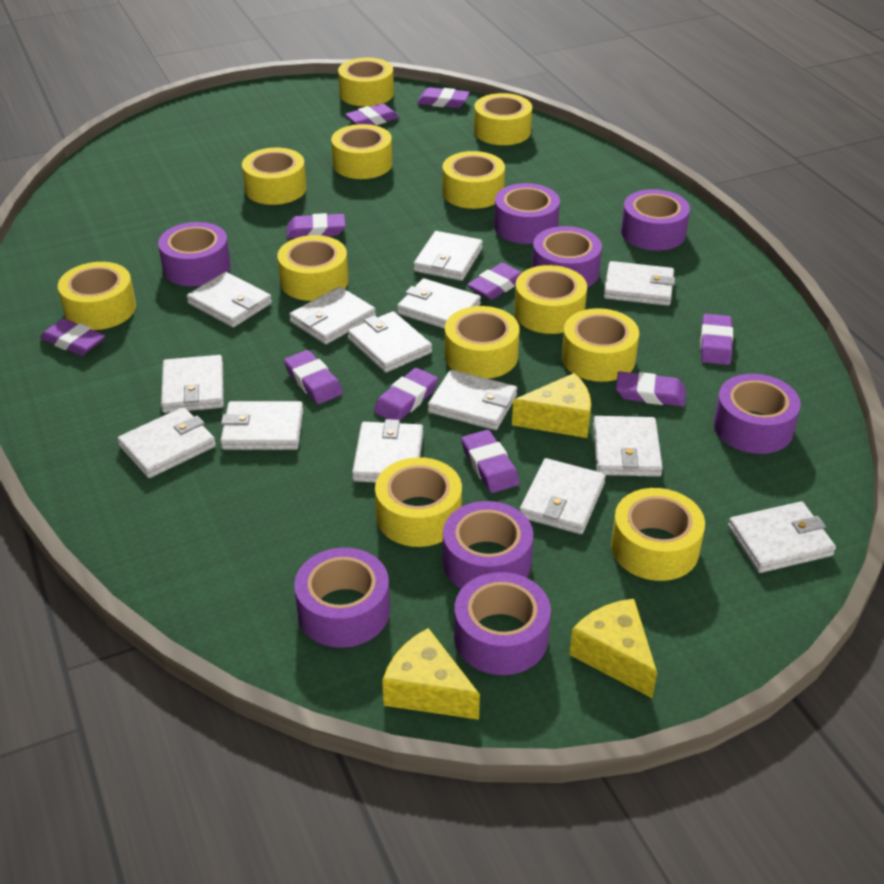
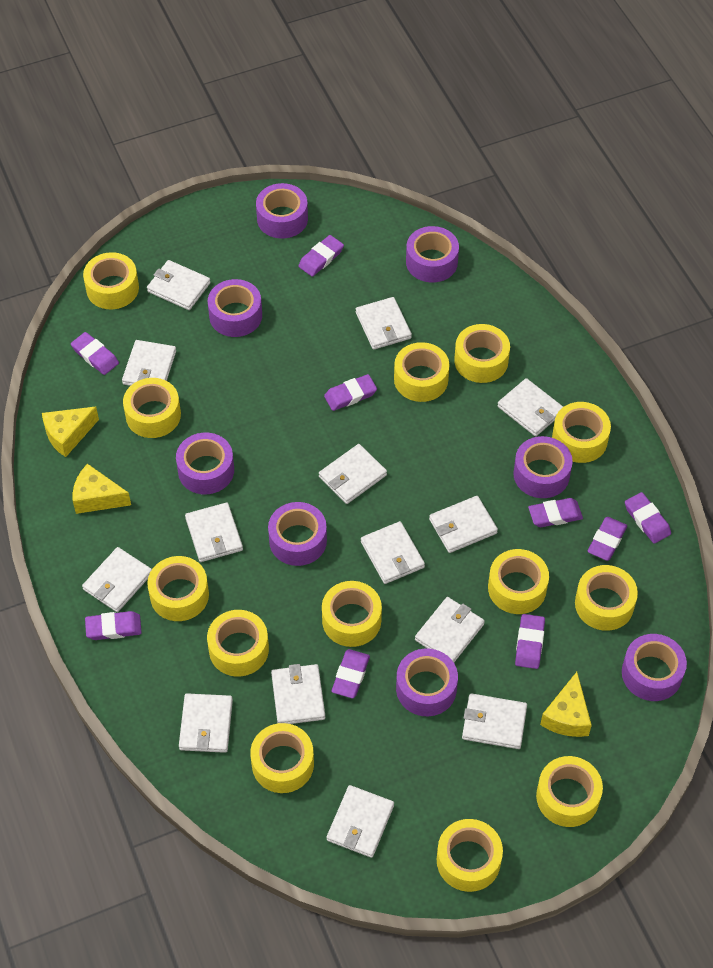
purple eraser: 10 -> 9
yellow tape: 12 -> 13

